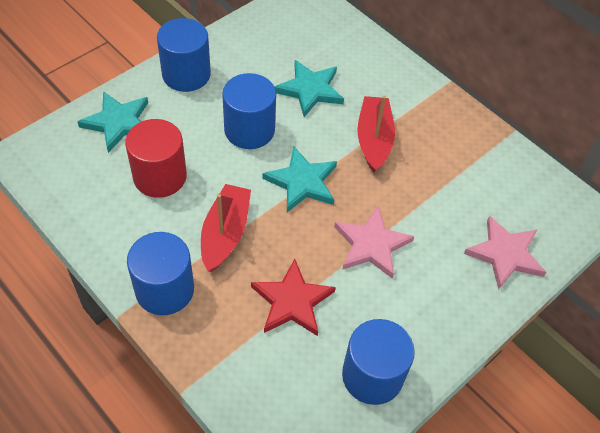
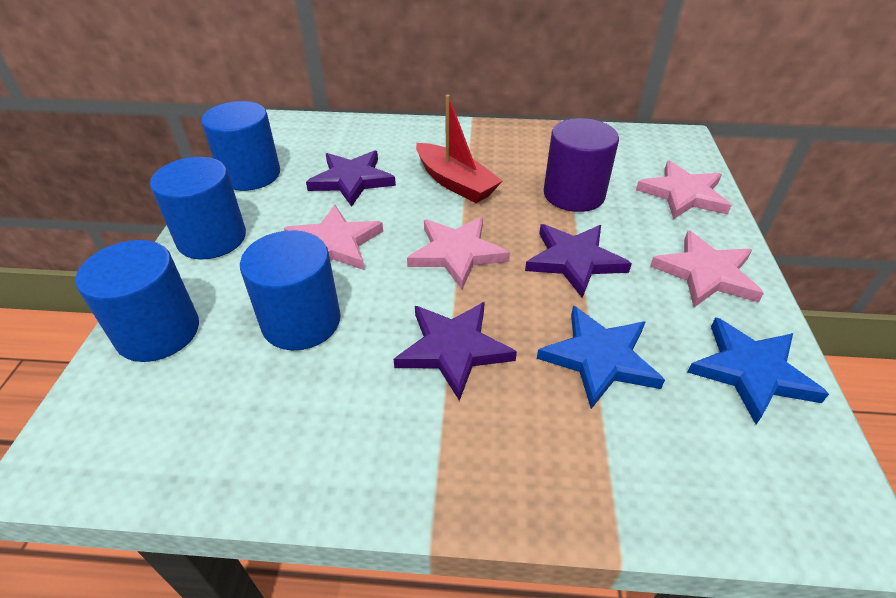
blue star: 0 -> 2
pink star: 2 -> 4
purple cylinder: 0 -> 1
purple star: 0 -> 3
red boat: 2 -> 1
red cylinder: 1 -> 0
red star: 1 -> 0
turquoise star: 3 -> 0

